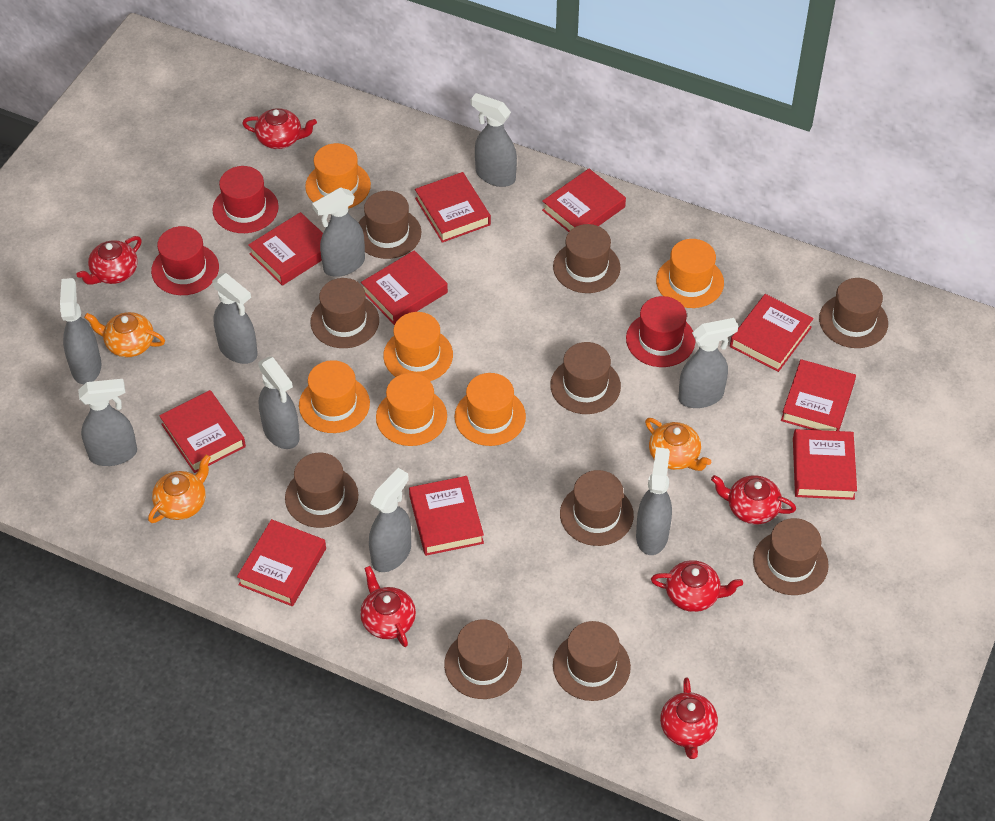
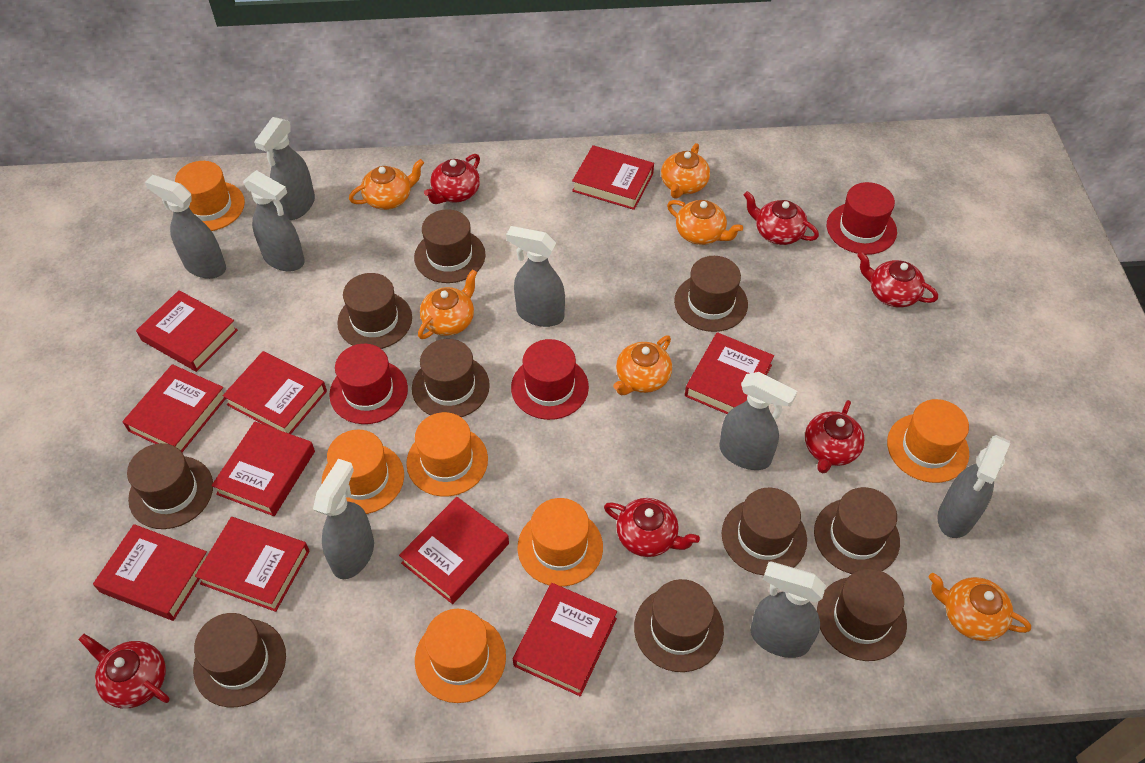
grey spray bottle: 9 -> 8
orange teapot: 3 -> 6

